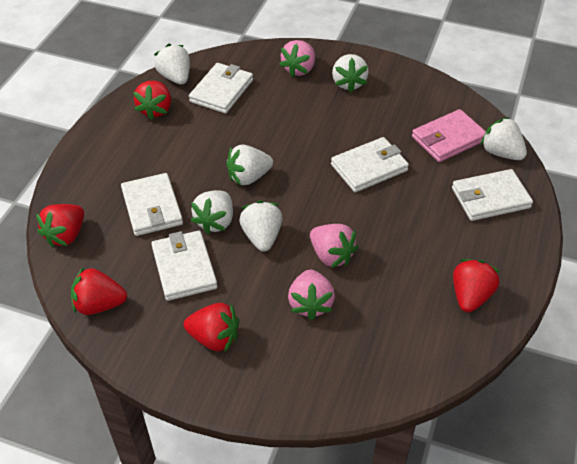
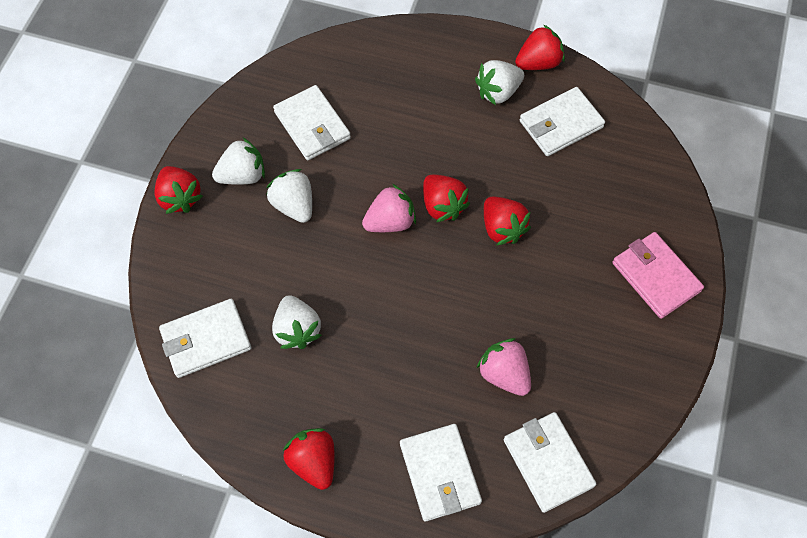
pink strawberry: 3 -> 2
white strawberry: 6 -> 4

